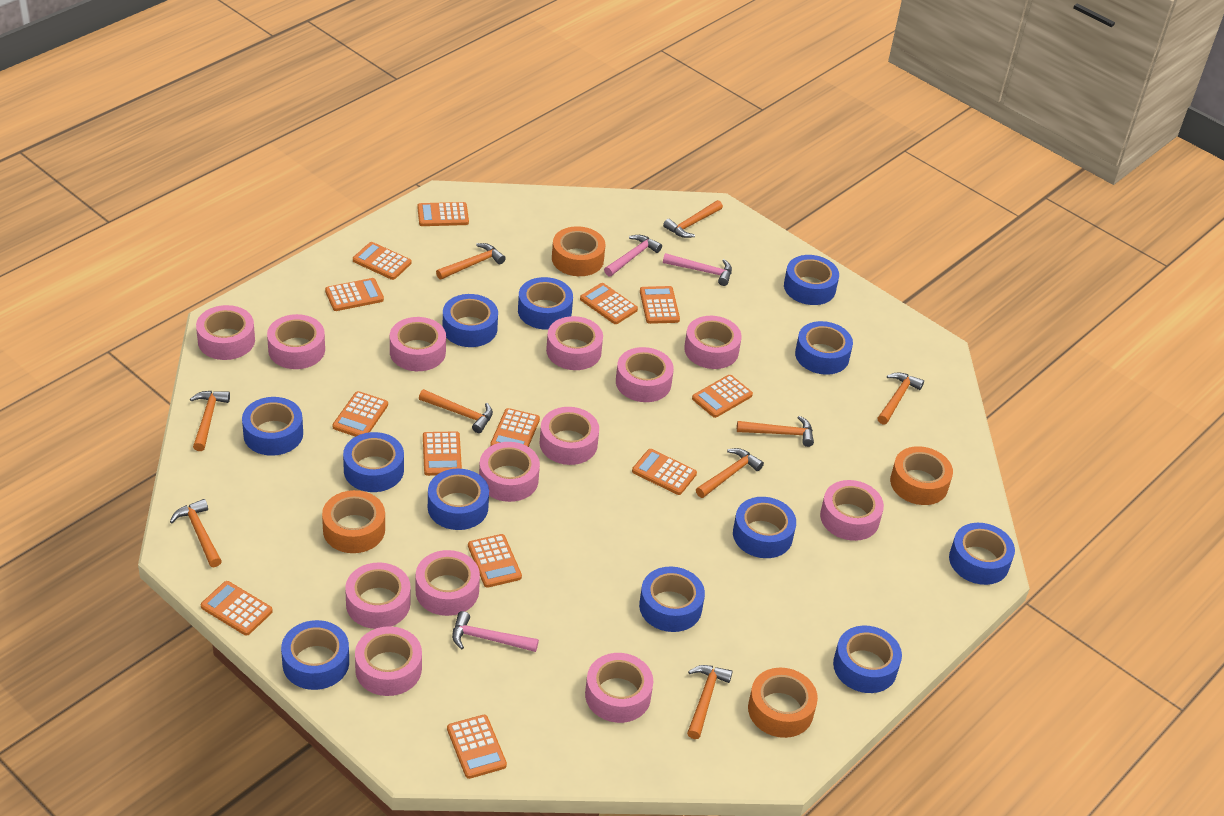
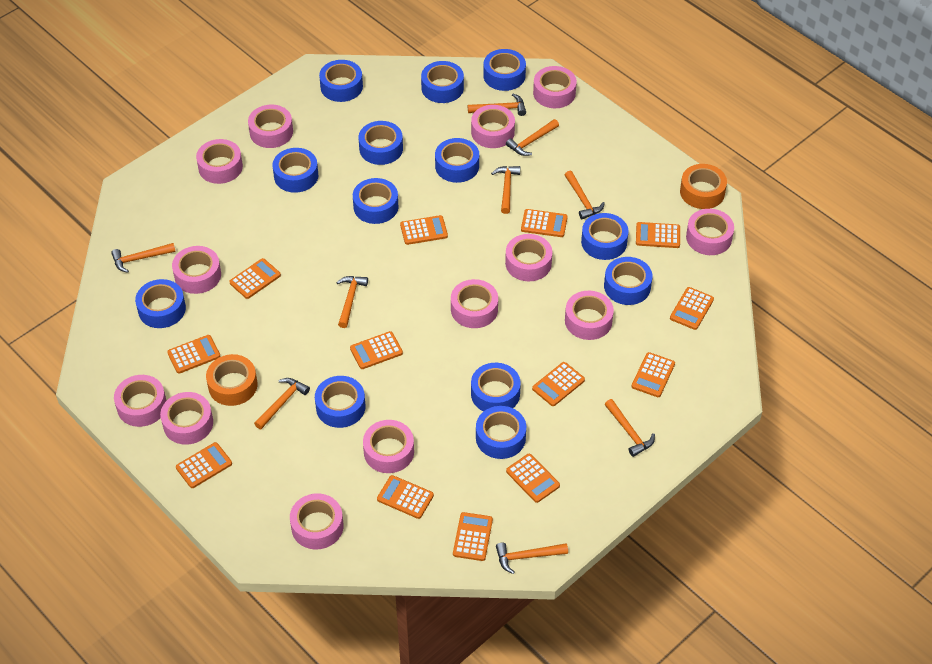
blue tape: 12 -> 13
orange tape: 4 -> 2
pink hammer: 3 -> 0

